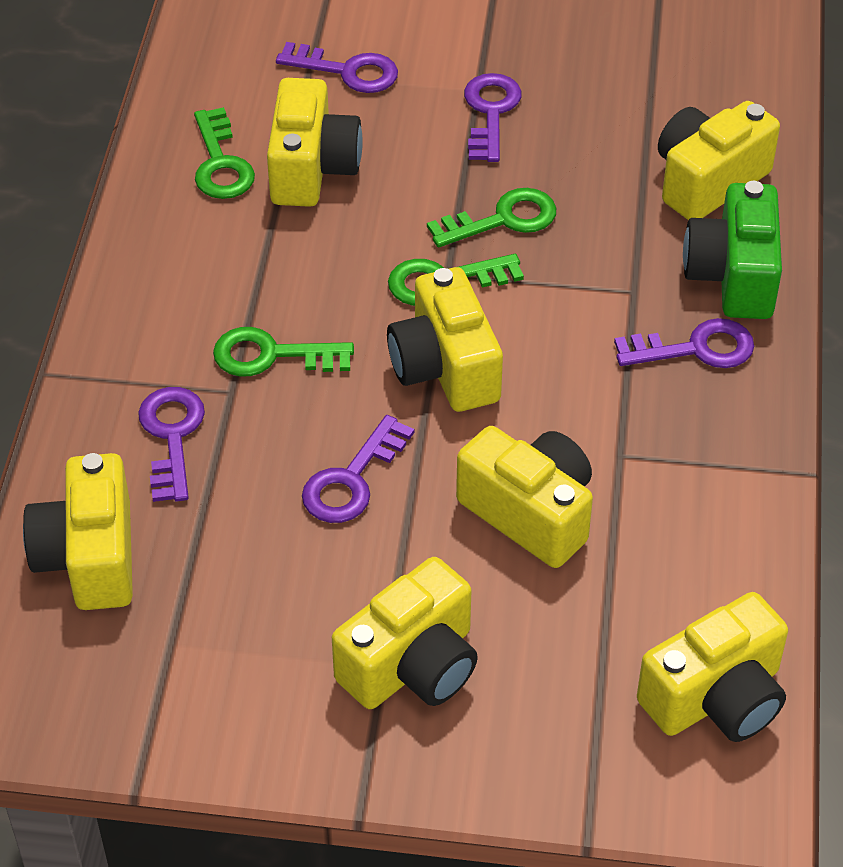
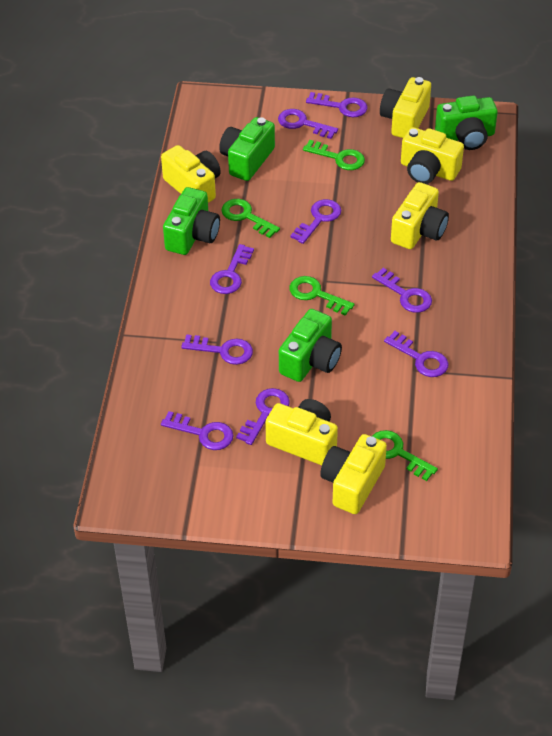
green camera: 1 -> 4
purple key: 5 -> 9
yellow camera: 7 -> 6

